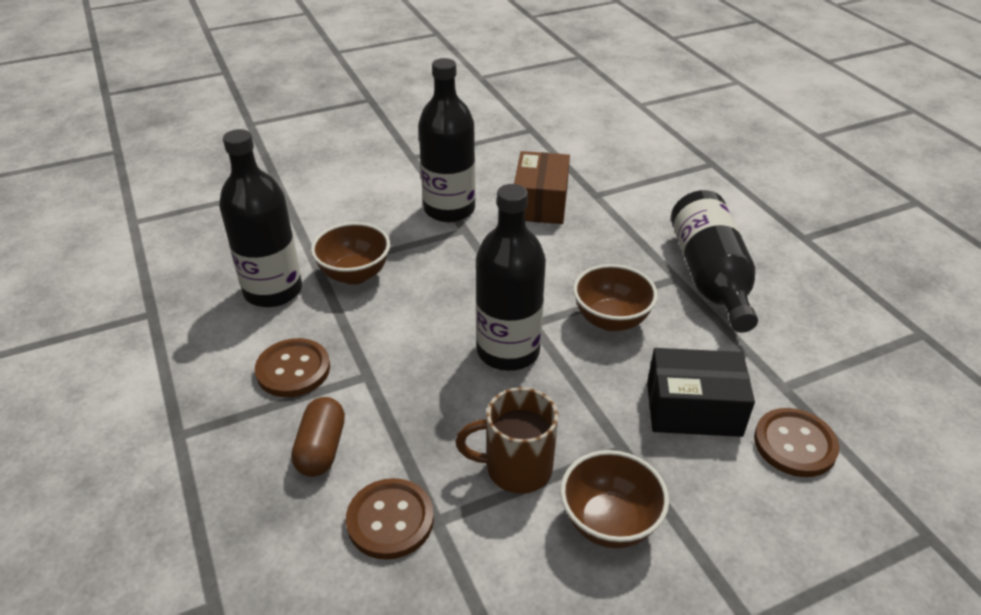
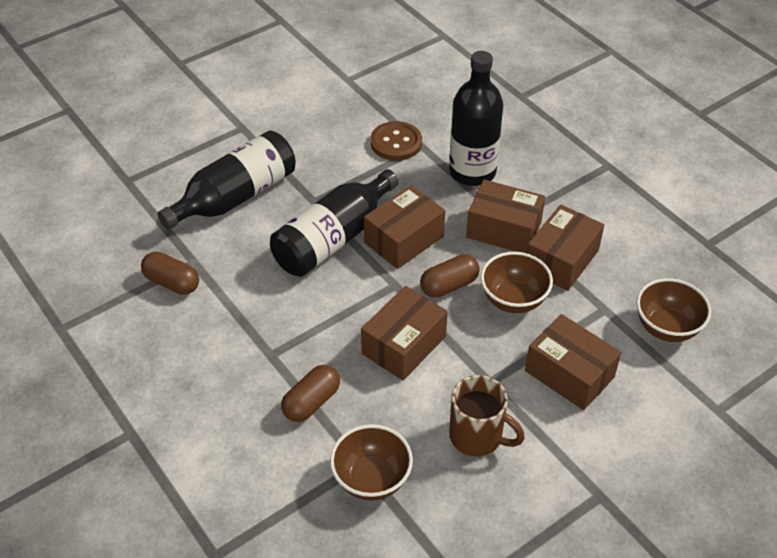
black bottle: 4 -> 3
black box: 1 -> 0
brown box: 1 -> 5
brown button: 3 -> 1
brown capsule: 1 -> 3

